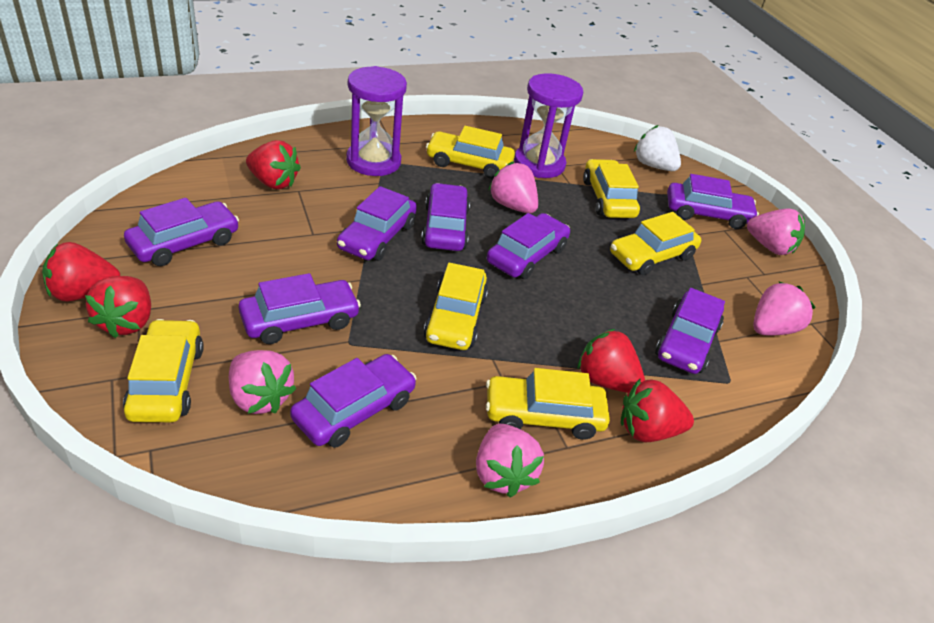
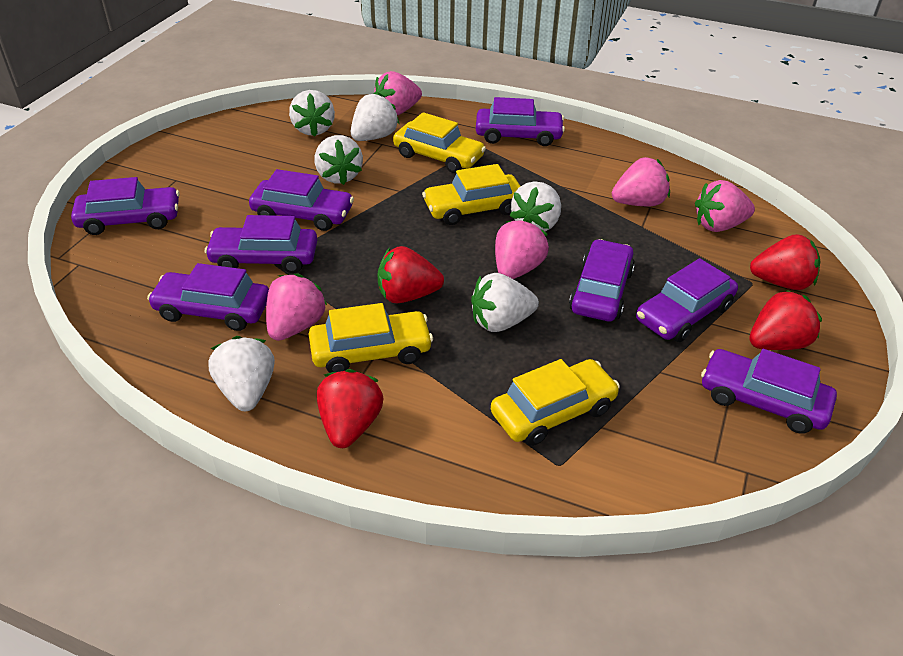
purple hourglass: 2 -> 0
red strawberry: 5 -> 4
white strawberry: 1 -> 6
yellow car: 6 -> 4

